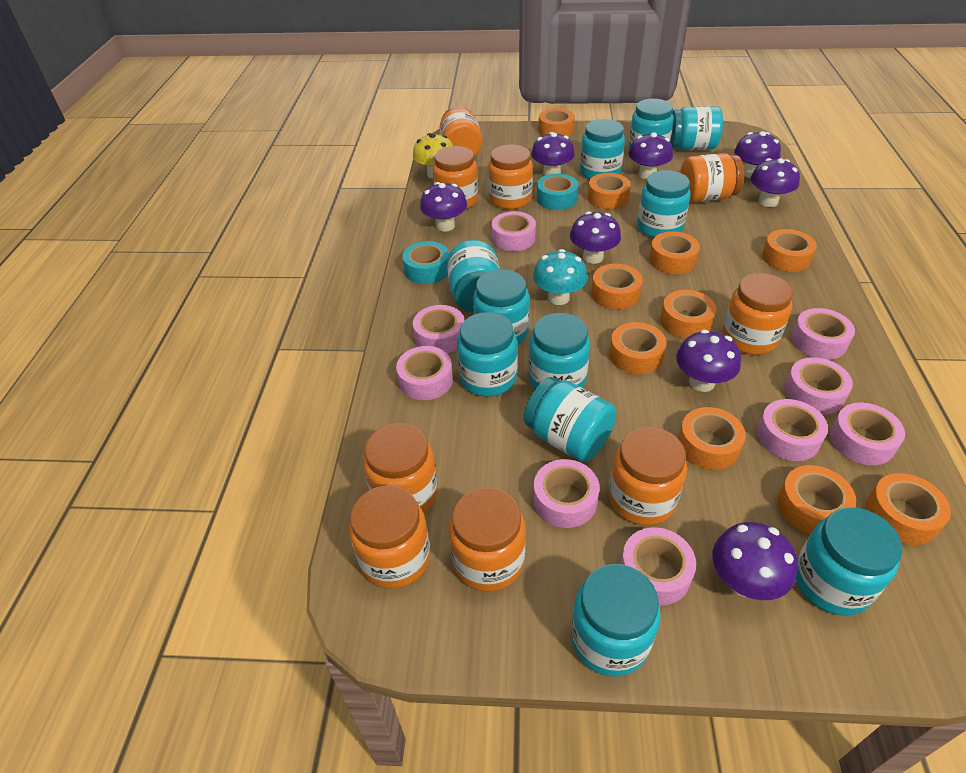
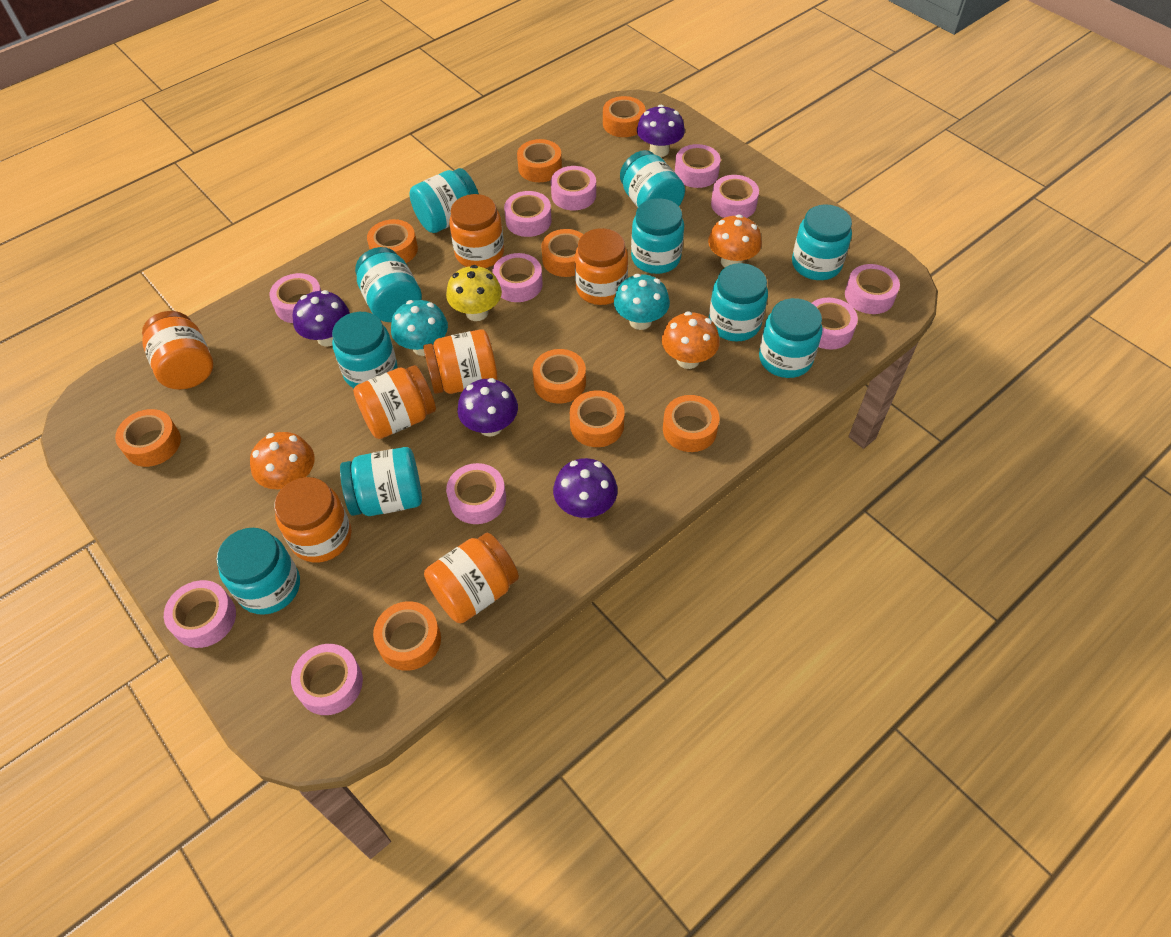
orange jar: 9 -> 7
orange mushroom: 0 -> 3
orange tape: 10 -> 9
pink tape: 9 -> 11
purple mushroom: 8 -> 4
turquoise jar: 11 -> 10
turquoise mushroom: 1 -> 2
turquoise tape: 2 -> 0

